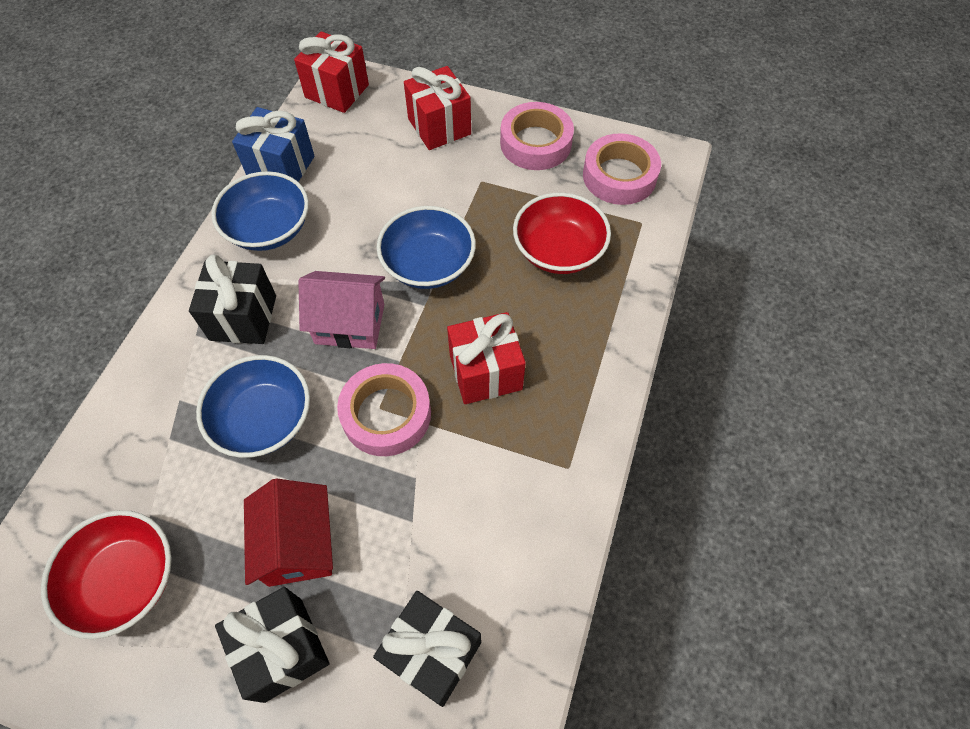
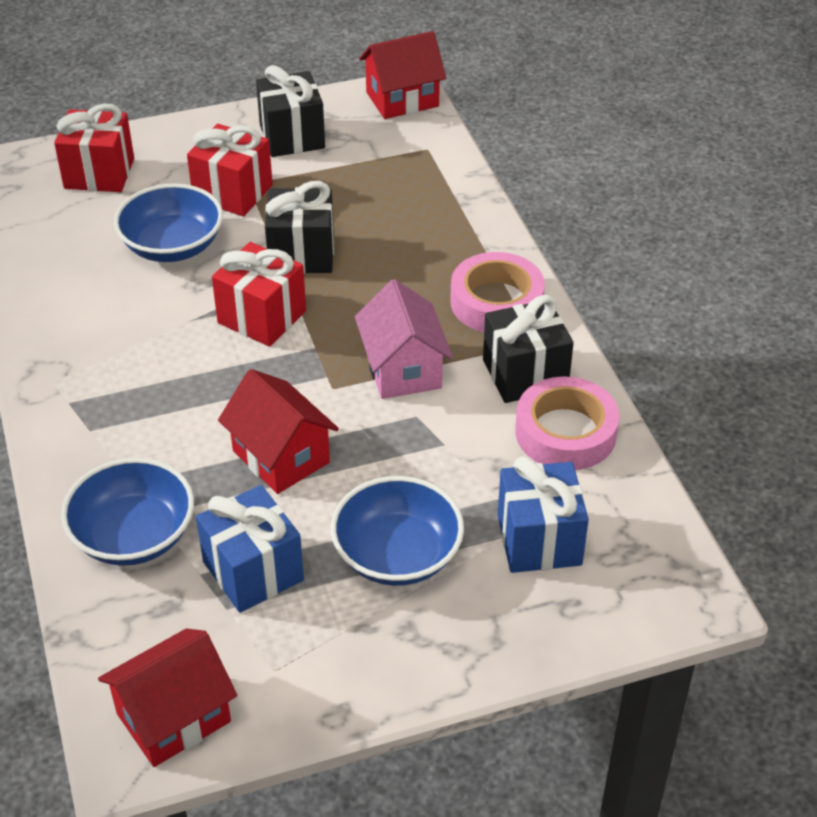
blue gift: 1 -> 2
pink tape: 3 -> 2
red bowl: 2 -> 0
red house: 1 -> 3

